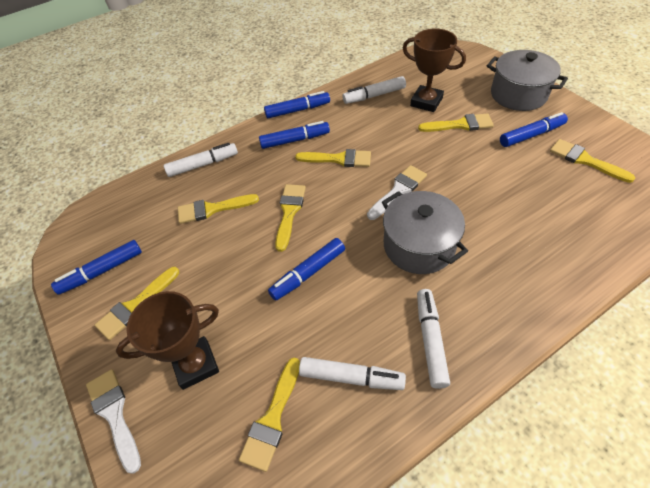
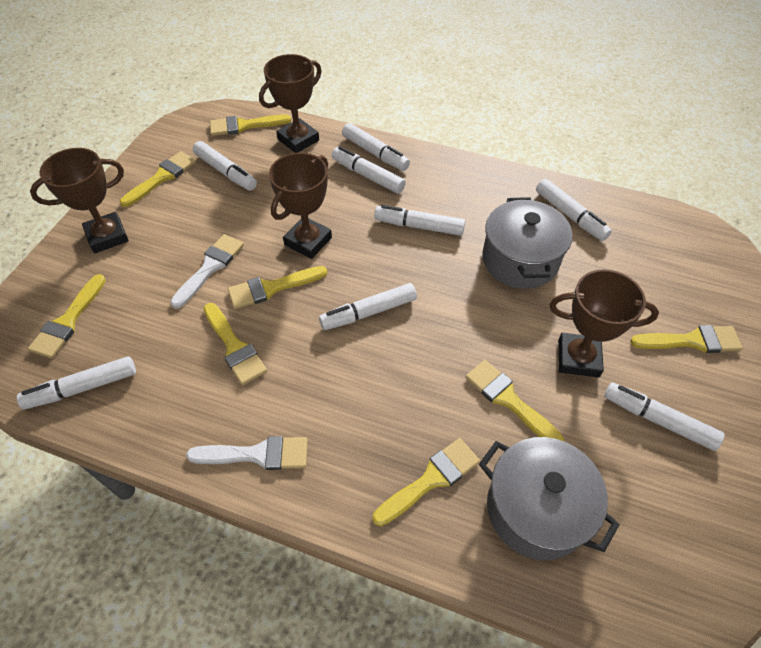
blue marker: 5 -> 0
brown trophy: 2 -> 4
white marker: 4 -> 8
yellow brush: 7 -> 8

